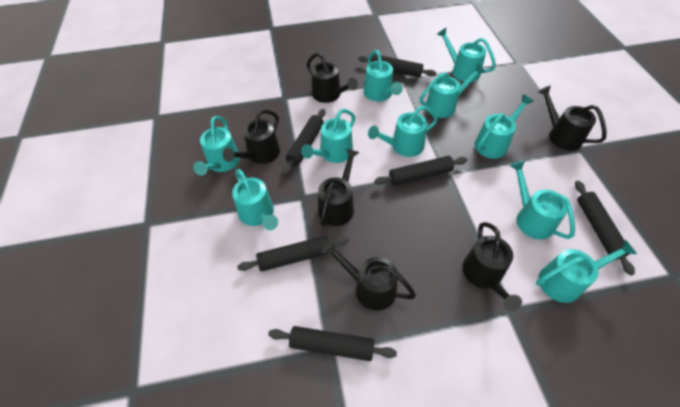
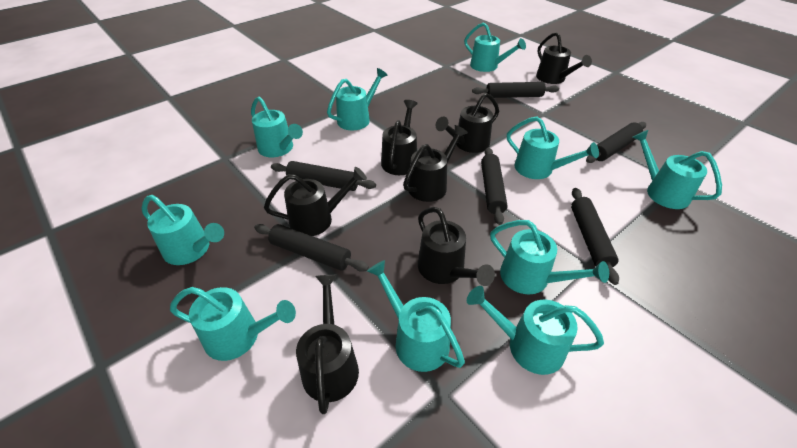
black watering can: 6 -> 7

